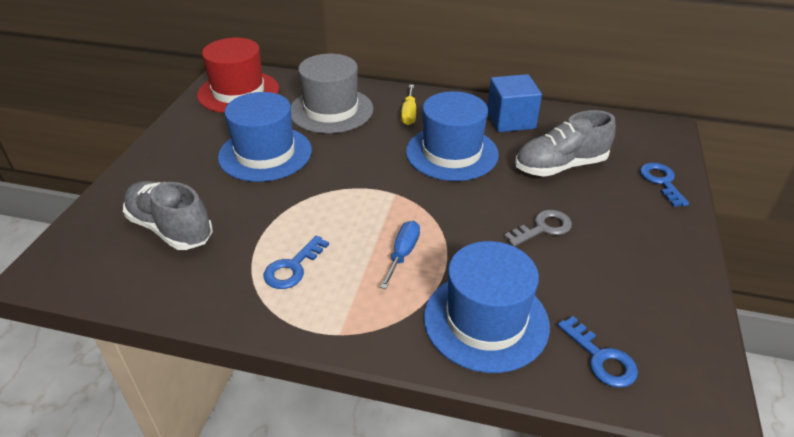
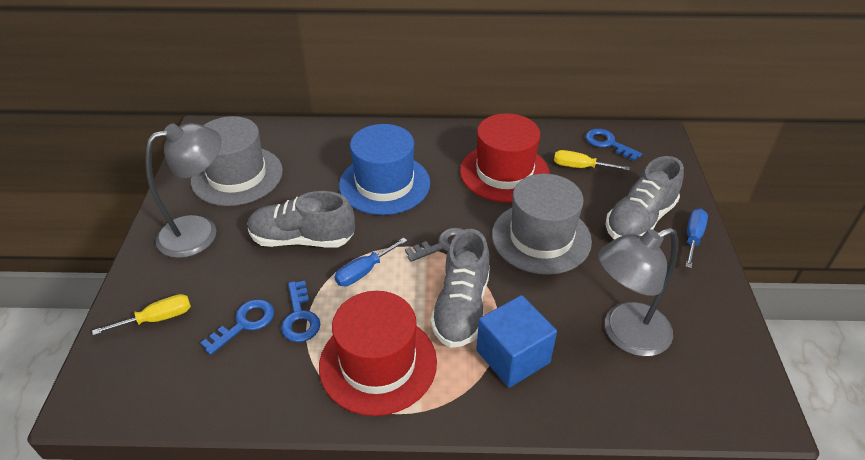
blue hat: 3 -> 1
blue screwdriver: 1 -> 2
grey hat: 1 -> 2
grey lamp: 0 -> 2
grey shoe: 2 -> 3
red hat: 1 -> 2
yellow screwdriver: 1 -> 2

